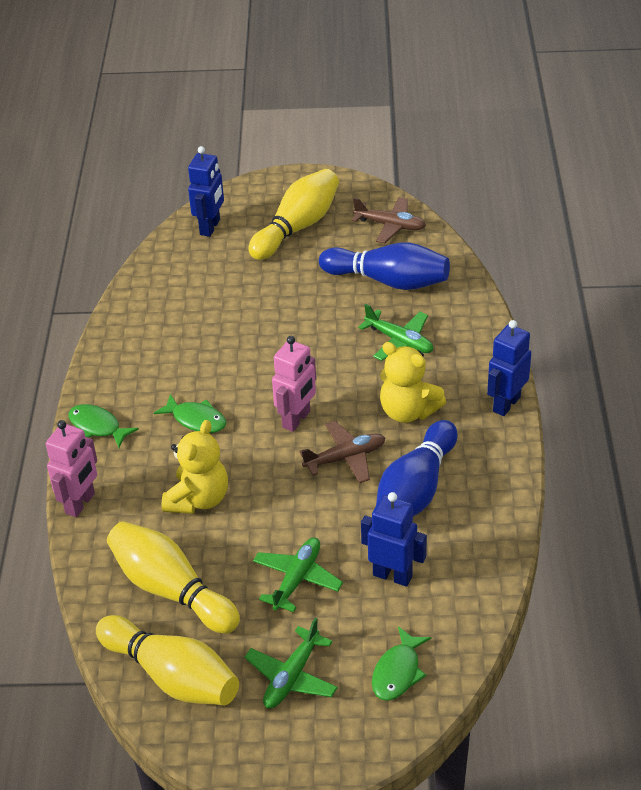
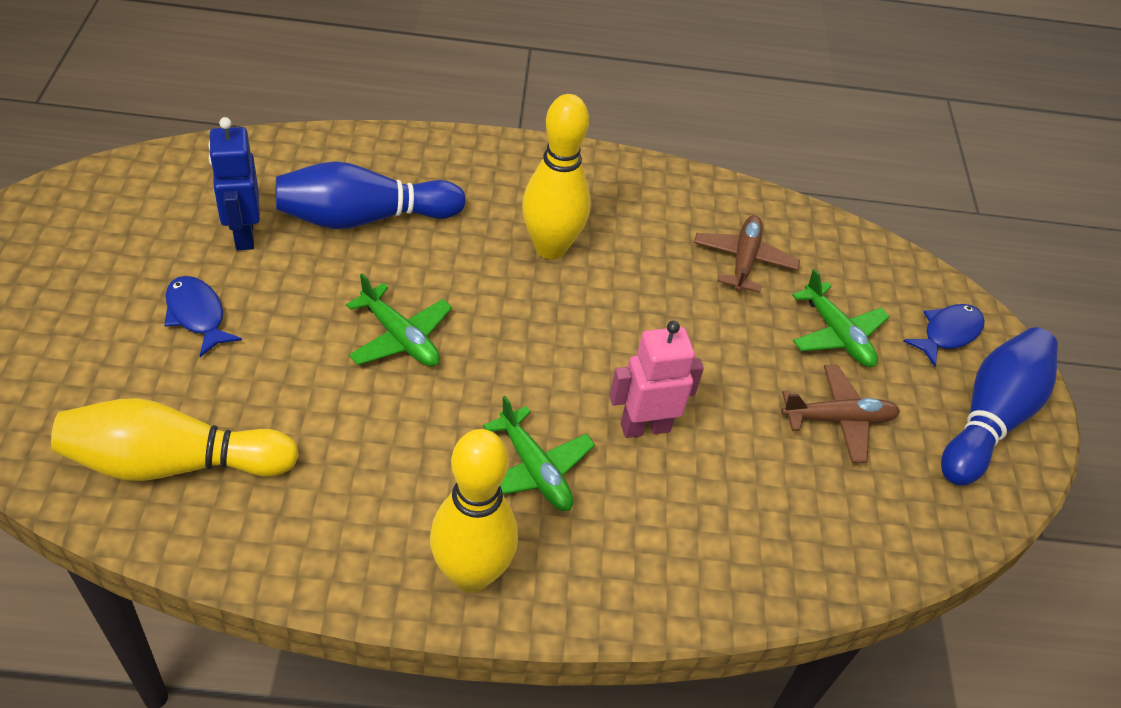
blue fish: 0 -> 2
blue robot: 3 -> 1
green fish: 3 -> 0
pink robot: 2 -> 1
yellow teddy bear: 2 -> 0

